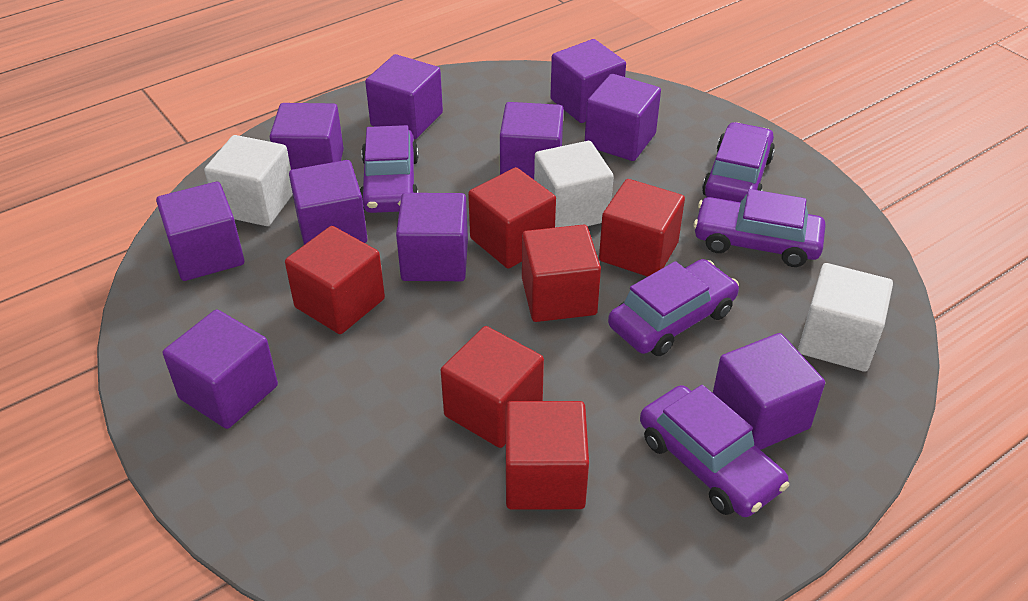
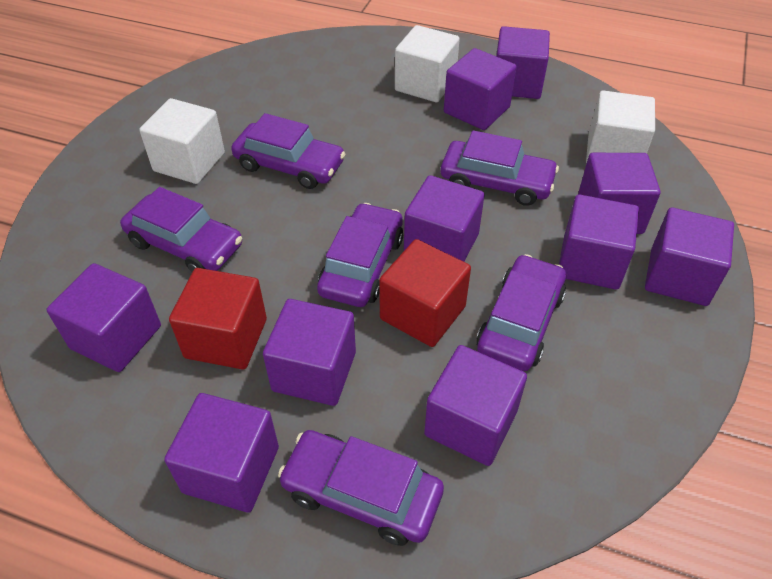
purple car: 5 -> 6
red cube: 6 -> 2

